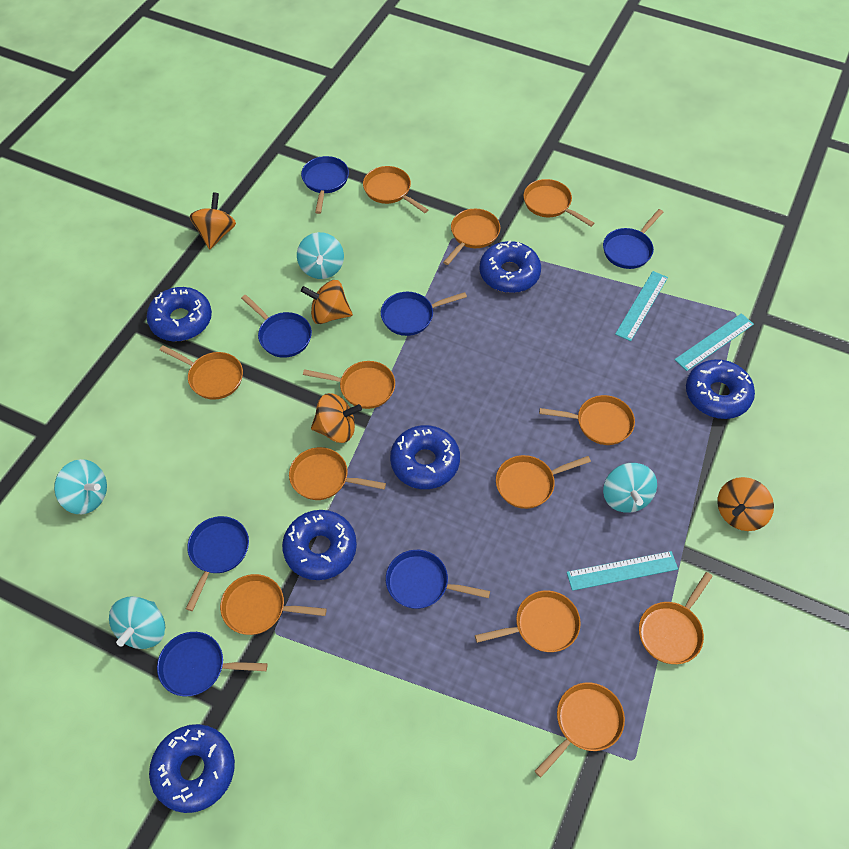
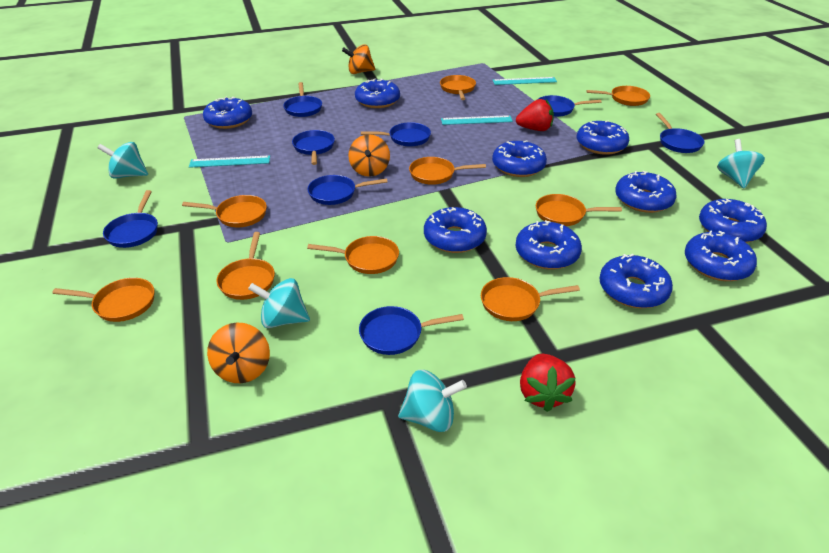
blue donut: 6 -> 10
blue pan: 7 -> 8
orange pan: 12 -> 9
orange spinning top: 4 -> 3
red strawberry: 0 -> 2

